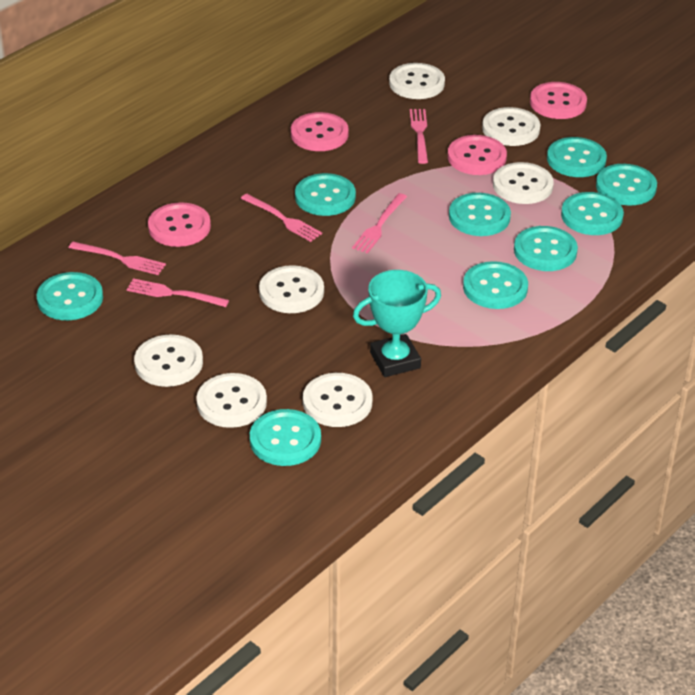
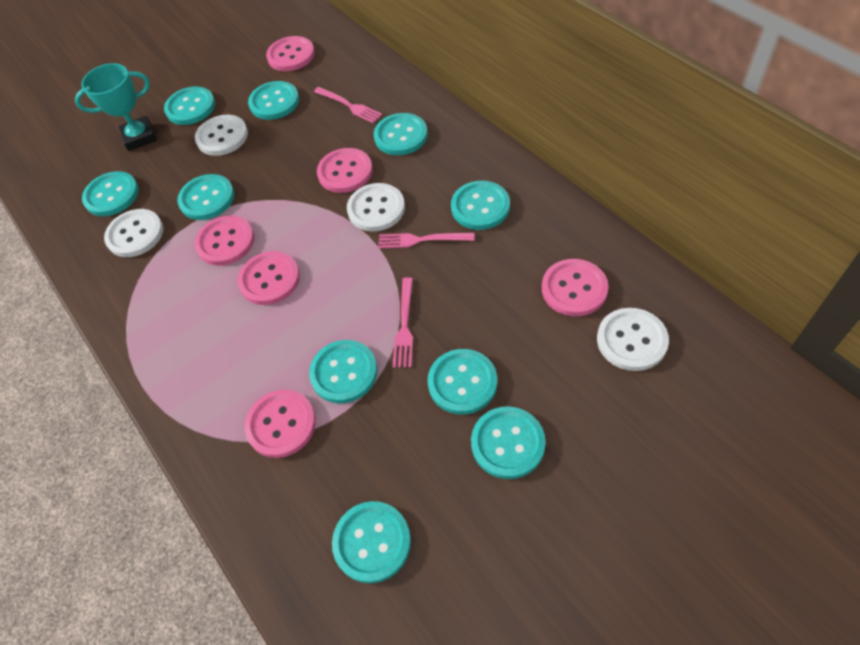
pink button: 4 -> 6
pink fork: 5 -> 3
turquoise button: 9 -> 10
white button: 7 -> 4

